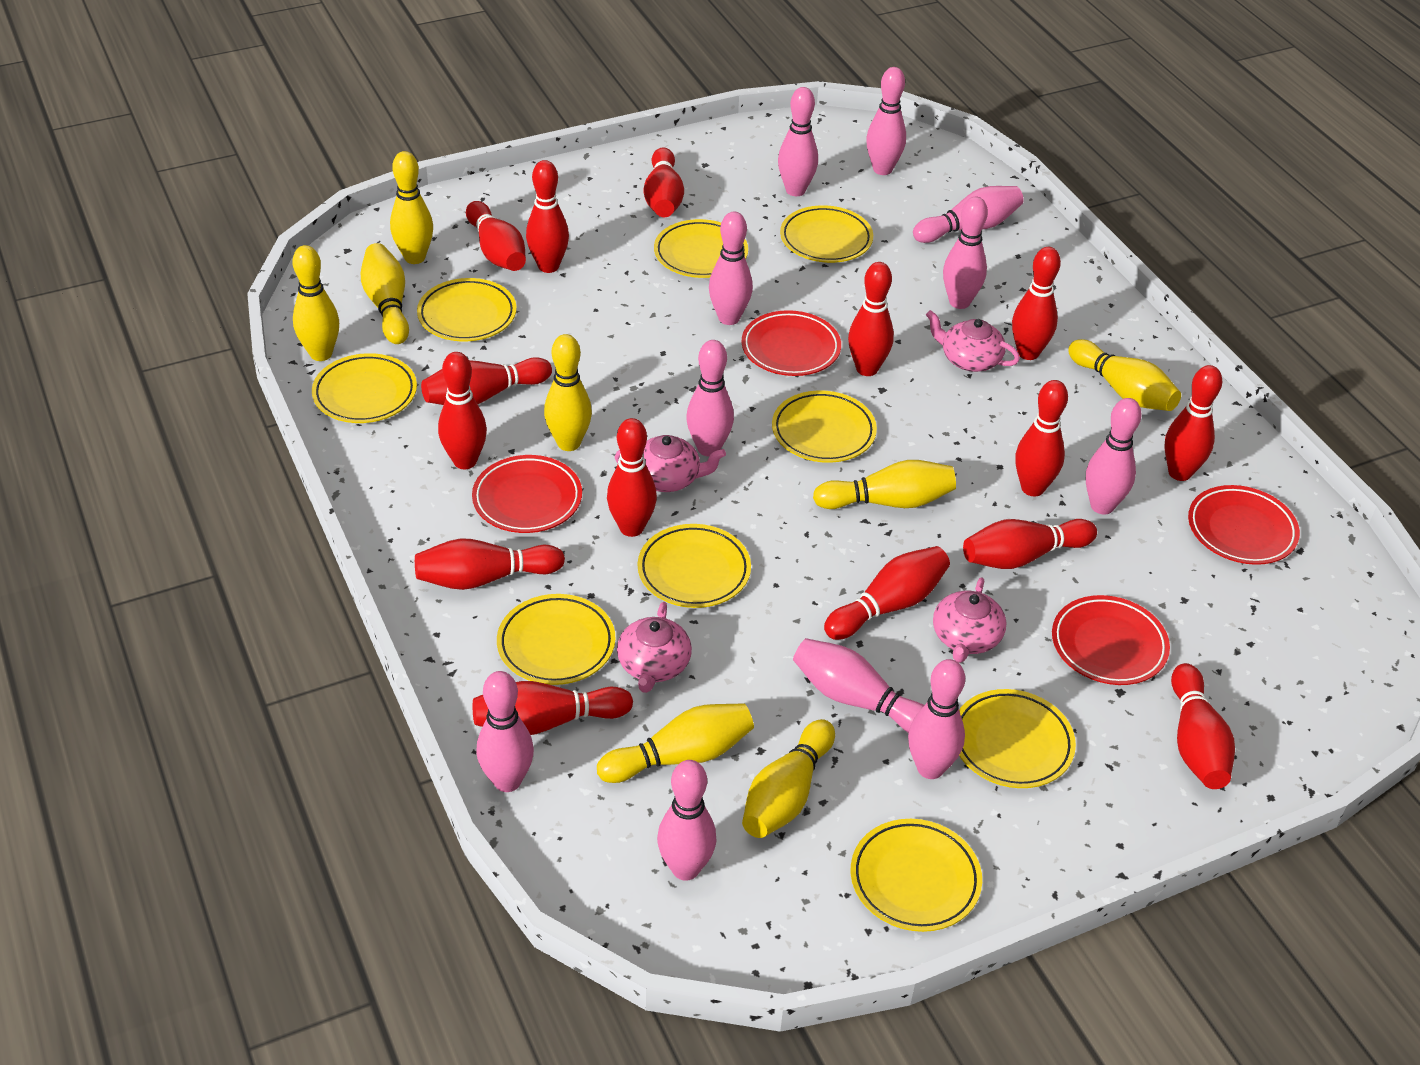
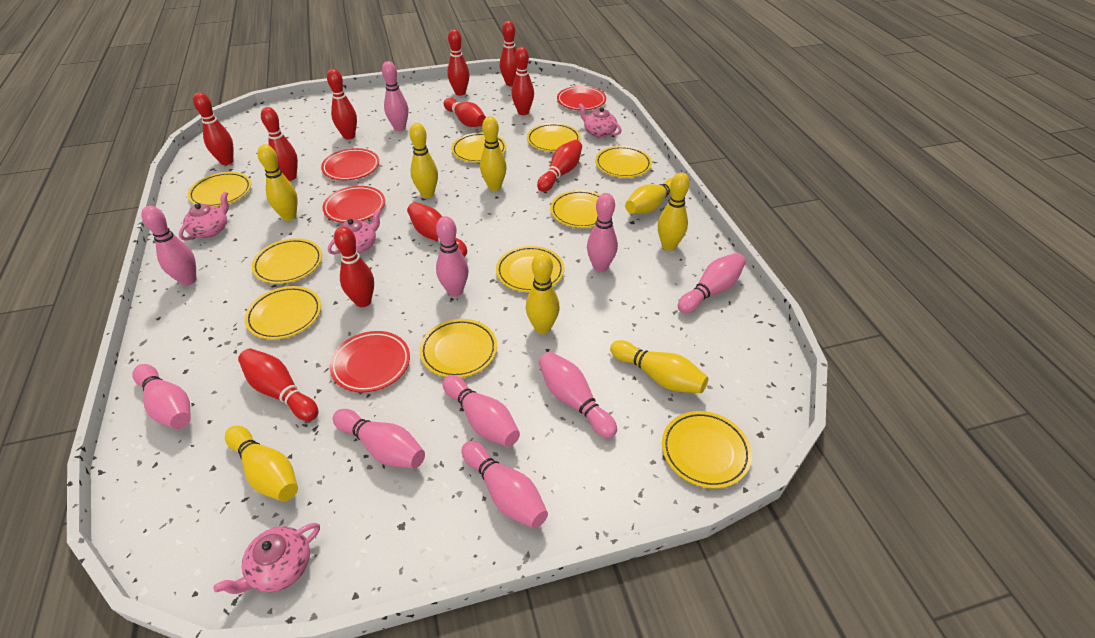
pink bowling pin: 11 -> 10
red bowling pin: 15 -> 11
yellow plate: 9 -> 10

